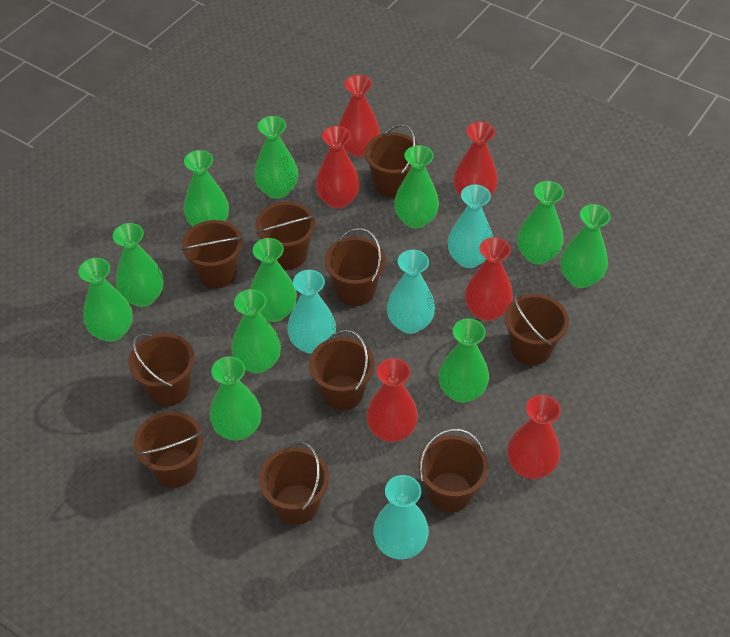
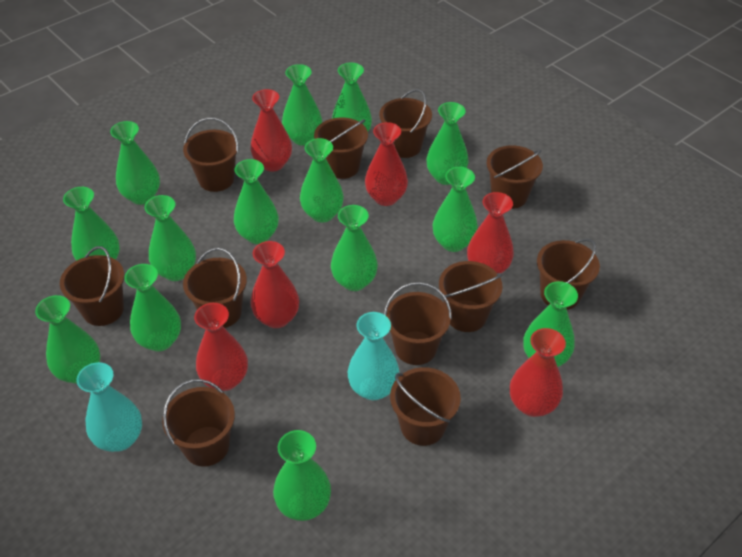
brown bucket: 10 -> 11
green vase: 11 -> 14
turquoise vase: 4 -> 2

